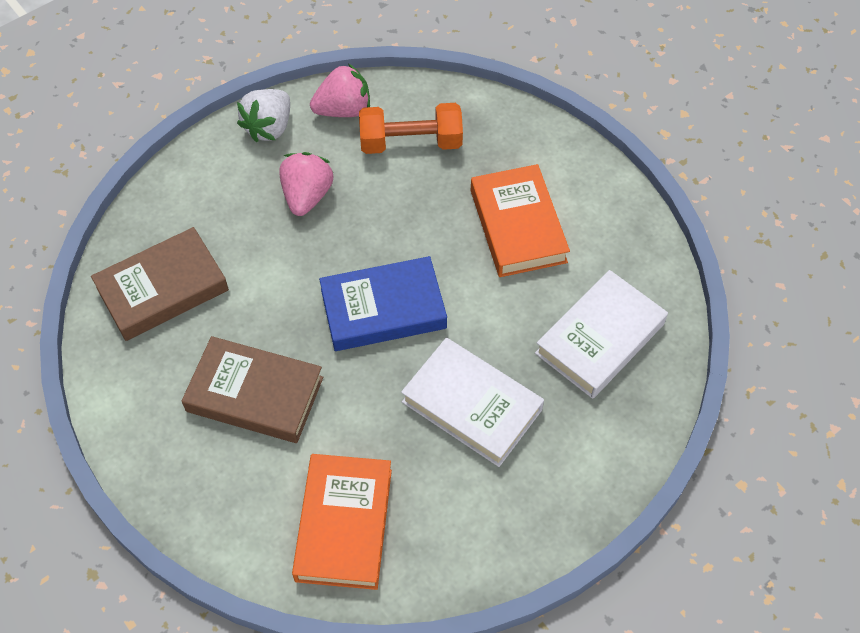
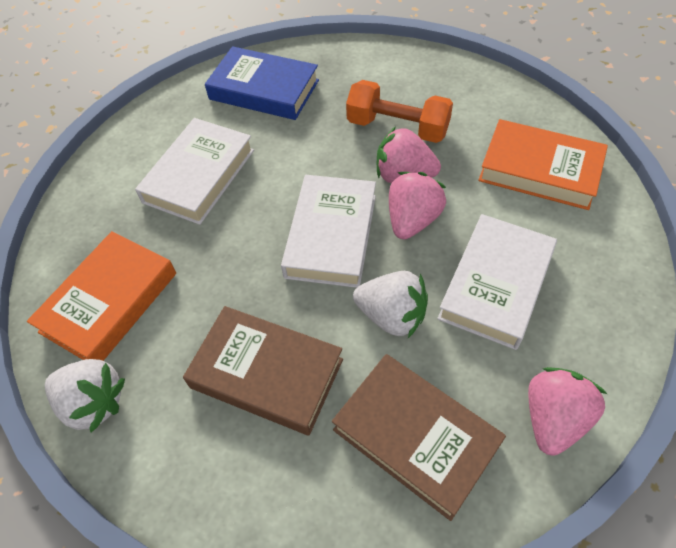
pink strawberry: 2 -> 3
white book: 2 -> 3
white strawberry: 1 -> 2

